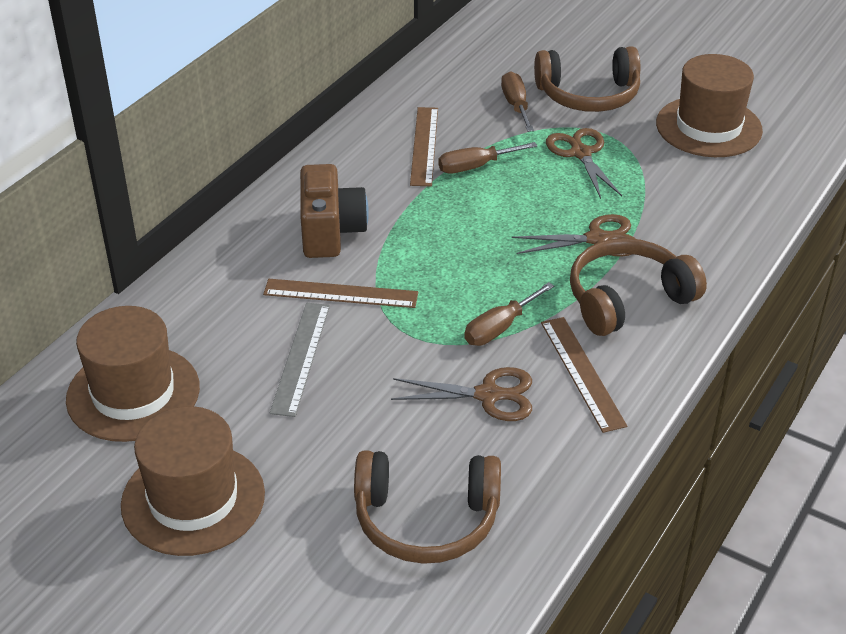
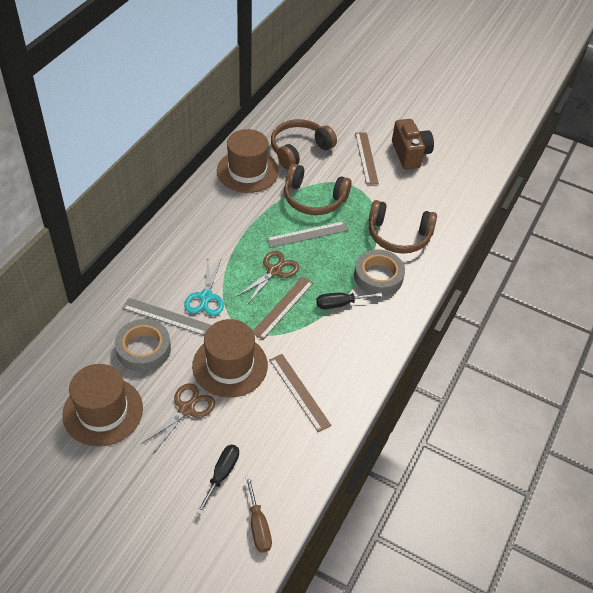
black screwdriver: 0 -> 2
brown scissors: 3 -> 2
brown screwdriver: 3 -> 1
grey ruler: 1 -> 2
grey tape: 0 -> 2
turquoise scissors: 0 -> 1

